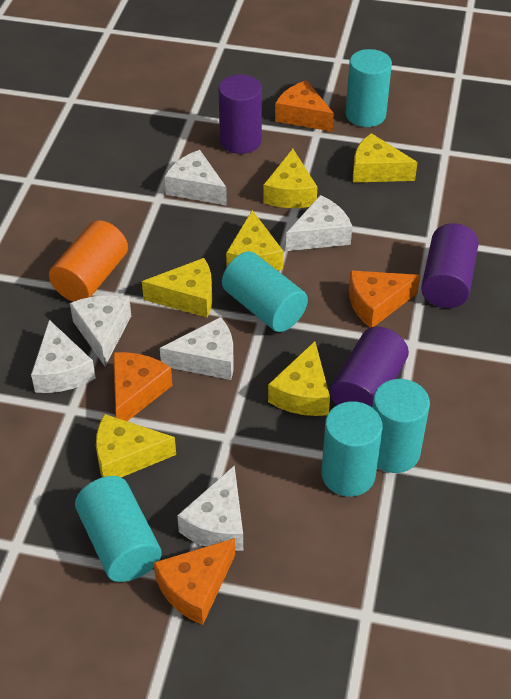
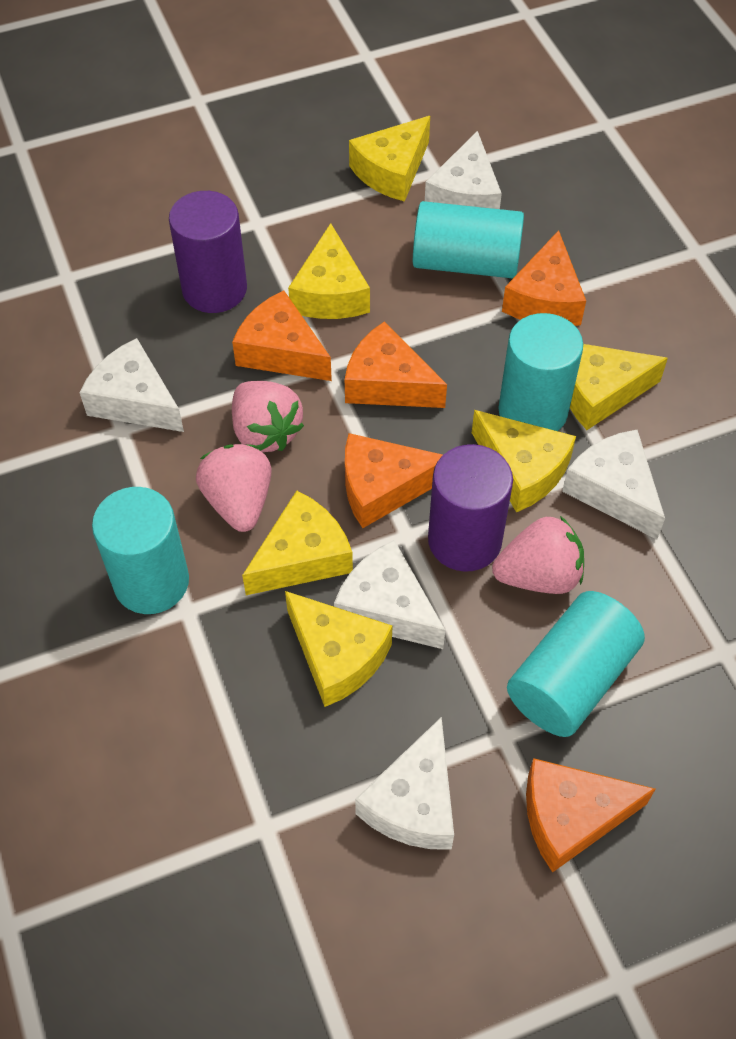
orange cheese: 4 -> 5
orange cylinder: 1 -> 0
pink strawberry: 0 -> 3
purple cylinder: 3 -> 2
turquoise cylinder: 5 -> 4
white cheese: 6 -> 5

